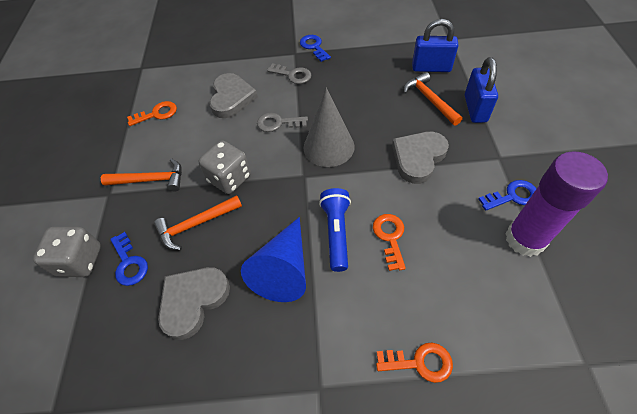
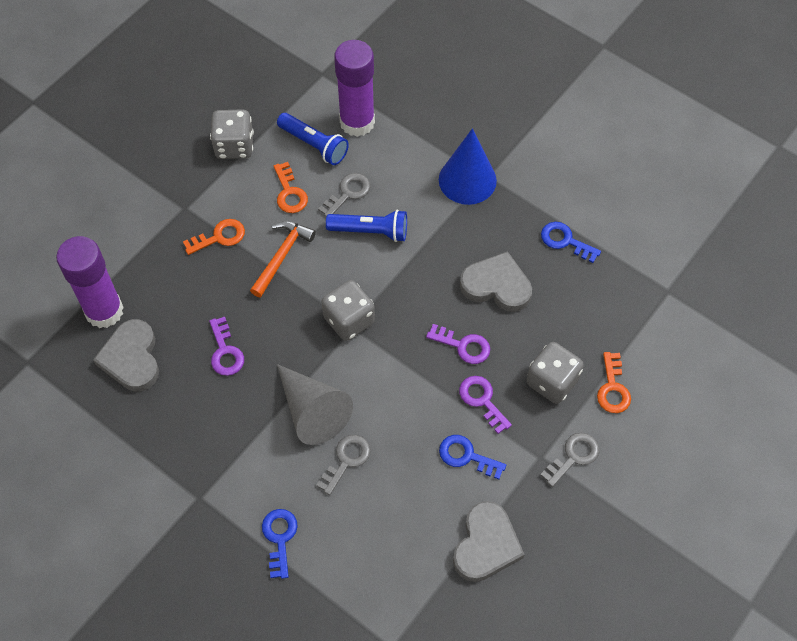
blue flashlight: 1 -> 2
blue padlock: 2 -> 0
grey dice: 2 -> 3
grey key: 2 -> 3
orange hammer: 3 -> 1
purple glue stick: 1 -> 2
purple key: 0 -> 3

